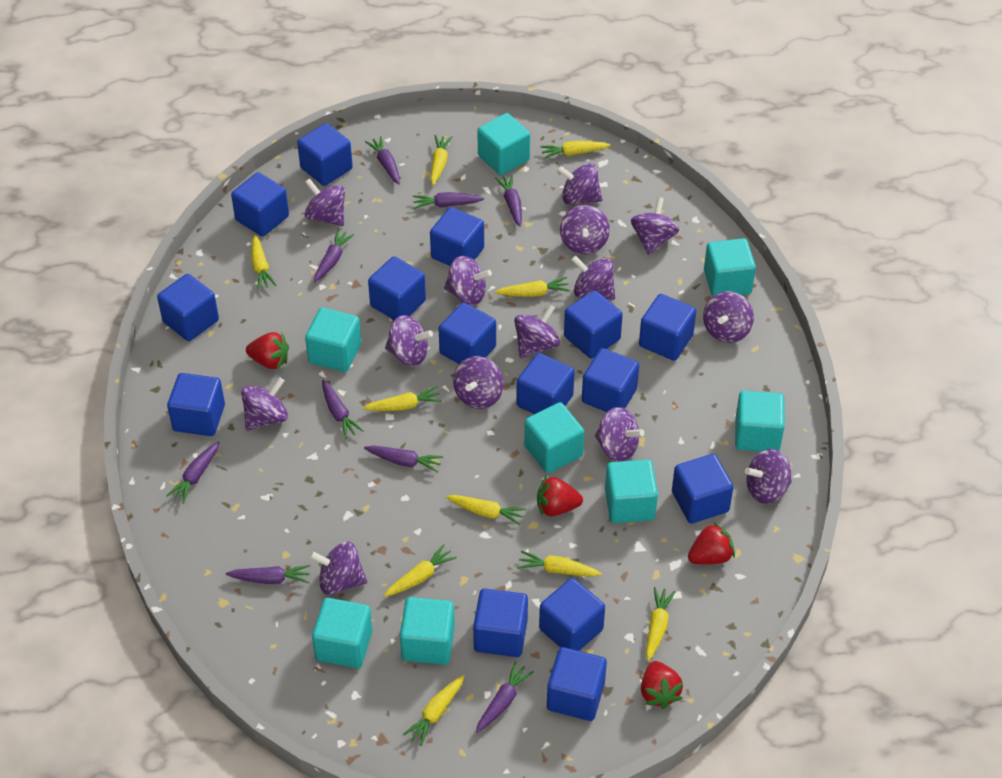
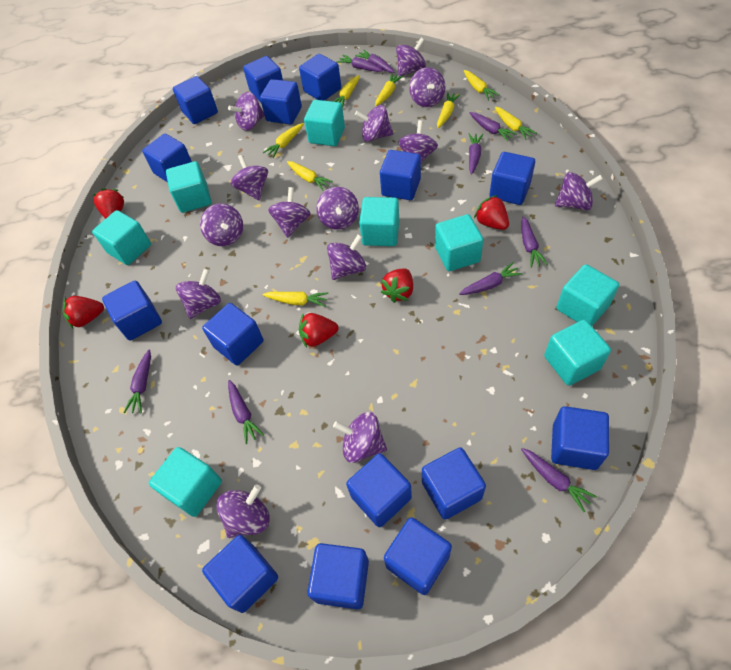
red strawberry: 4 -> 5
yellow carrot: 10 -> 8

